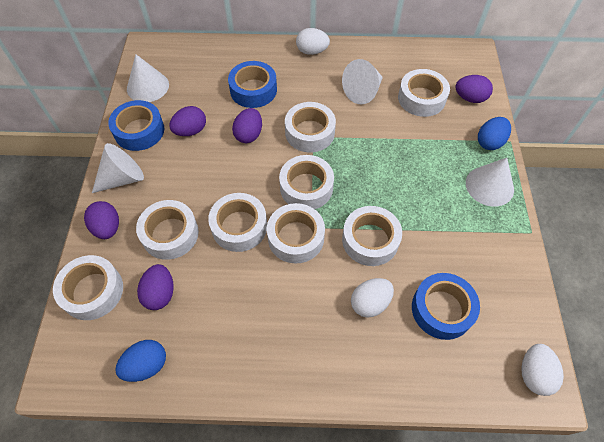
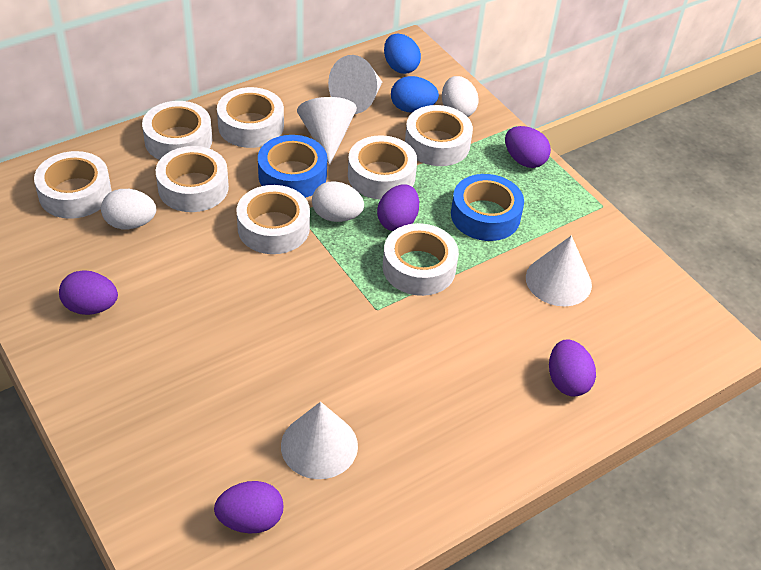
blue tape: 3 -> 2

